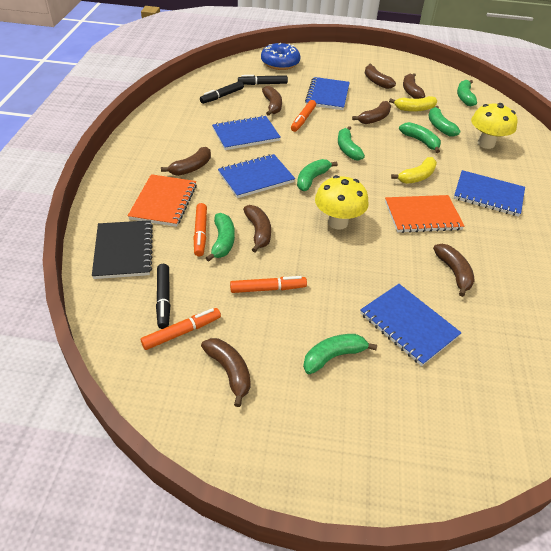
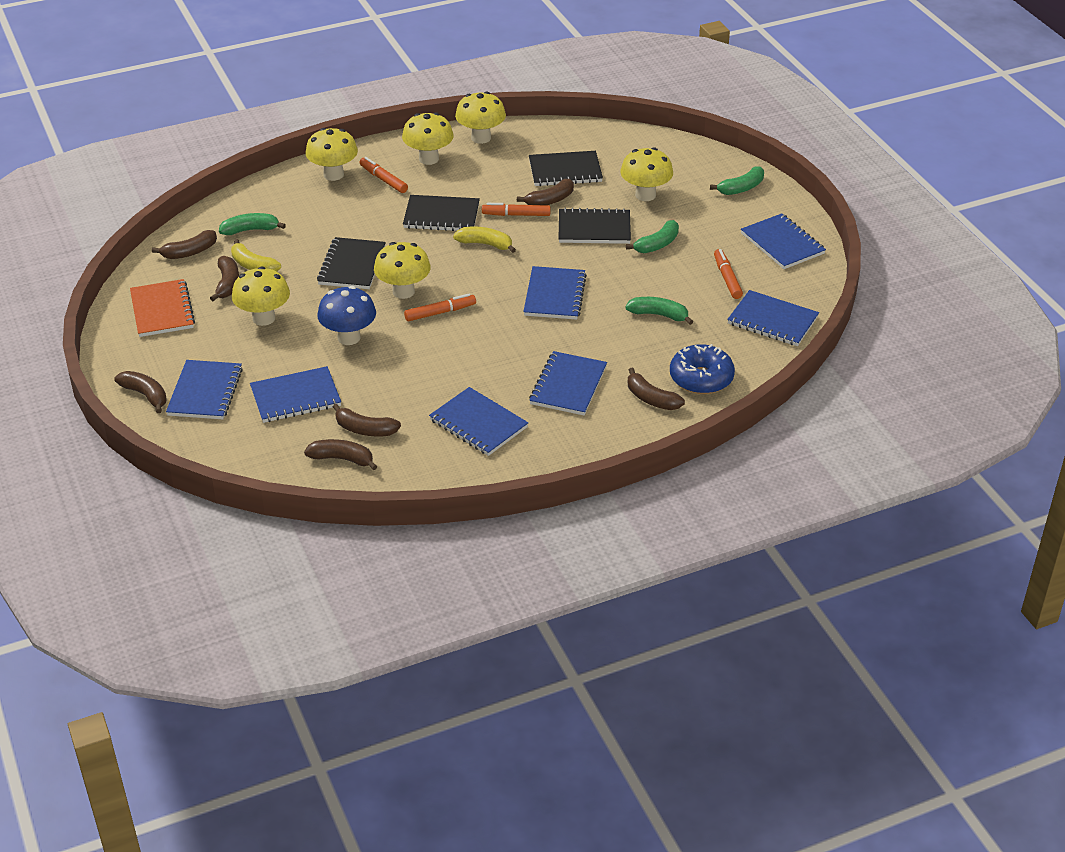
black marker: 3 -> 0
black notebook: 1 -> 4
blue mushroom: 0 -> 1
blue notebook: 5 -> 7
brown banana: 8 -> 7
green banana: 7 -> 4
orange notebook: 2 -> 1
yellow mushroom: 2 -> 6

